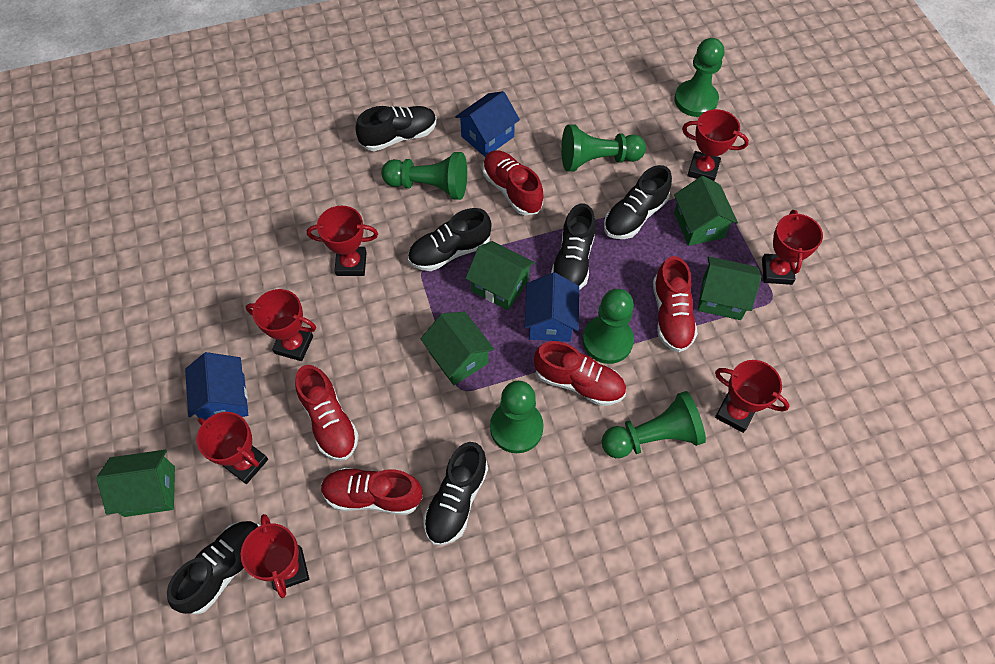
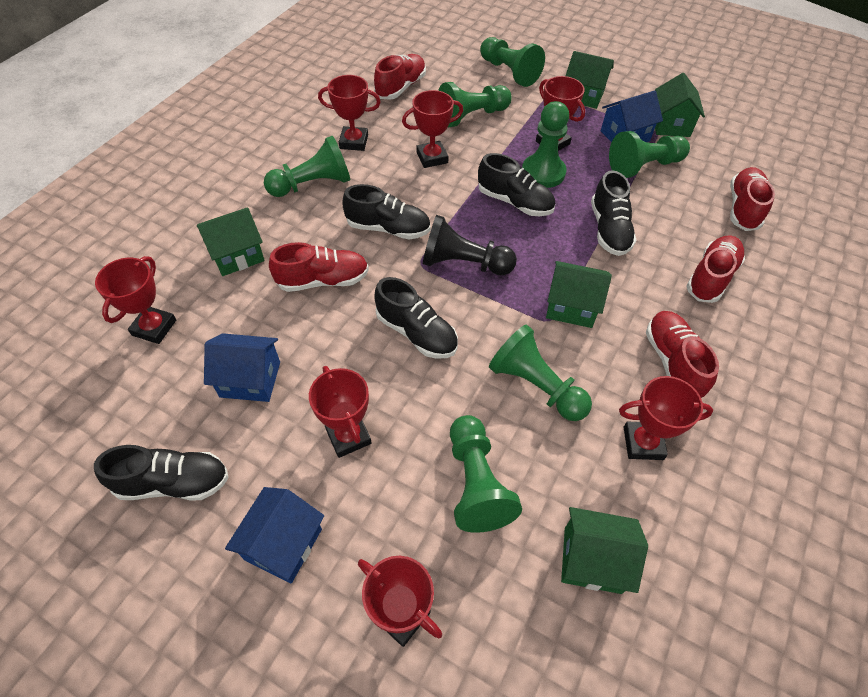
black pawn: 0 -> 1
black shoe: 6 -> 5
green pawn: 6 -> 7

